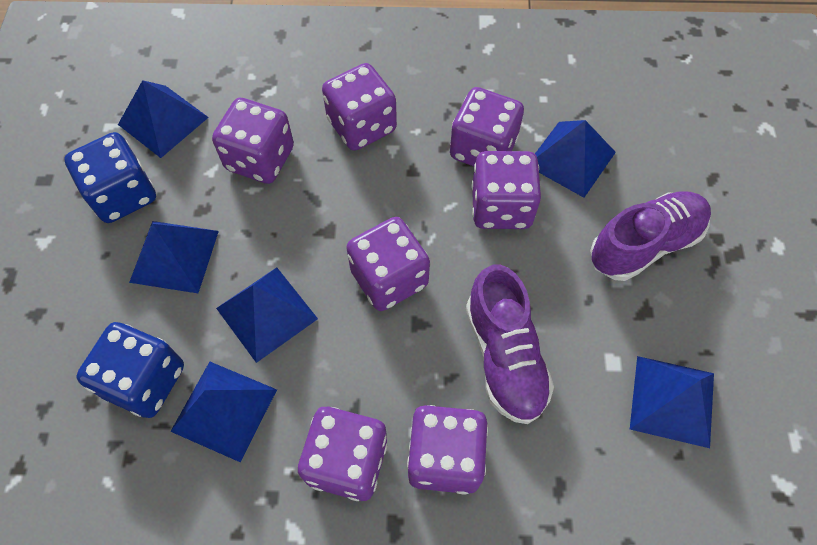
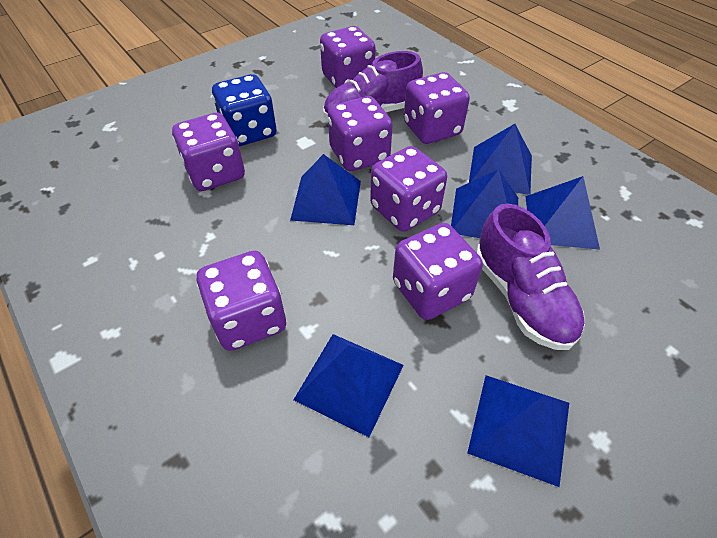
blue dice: 2 -> 1

